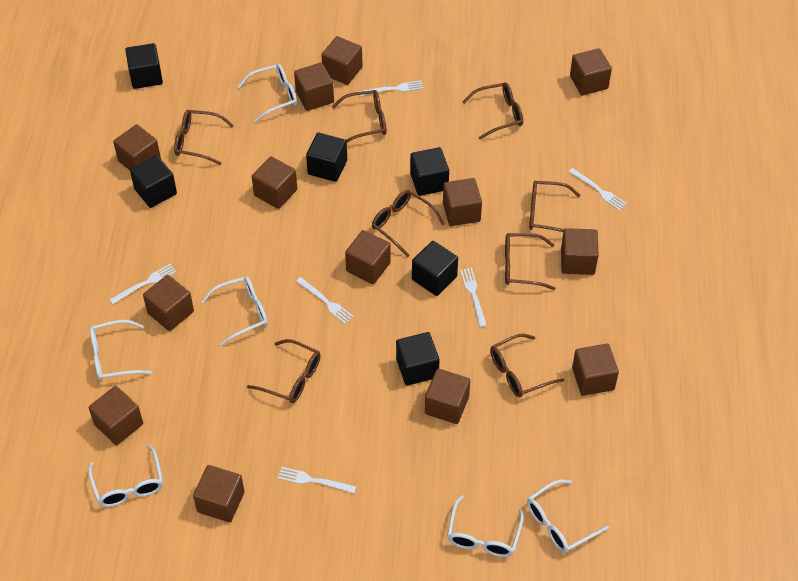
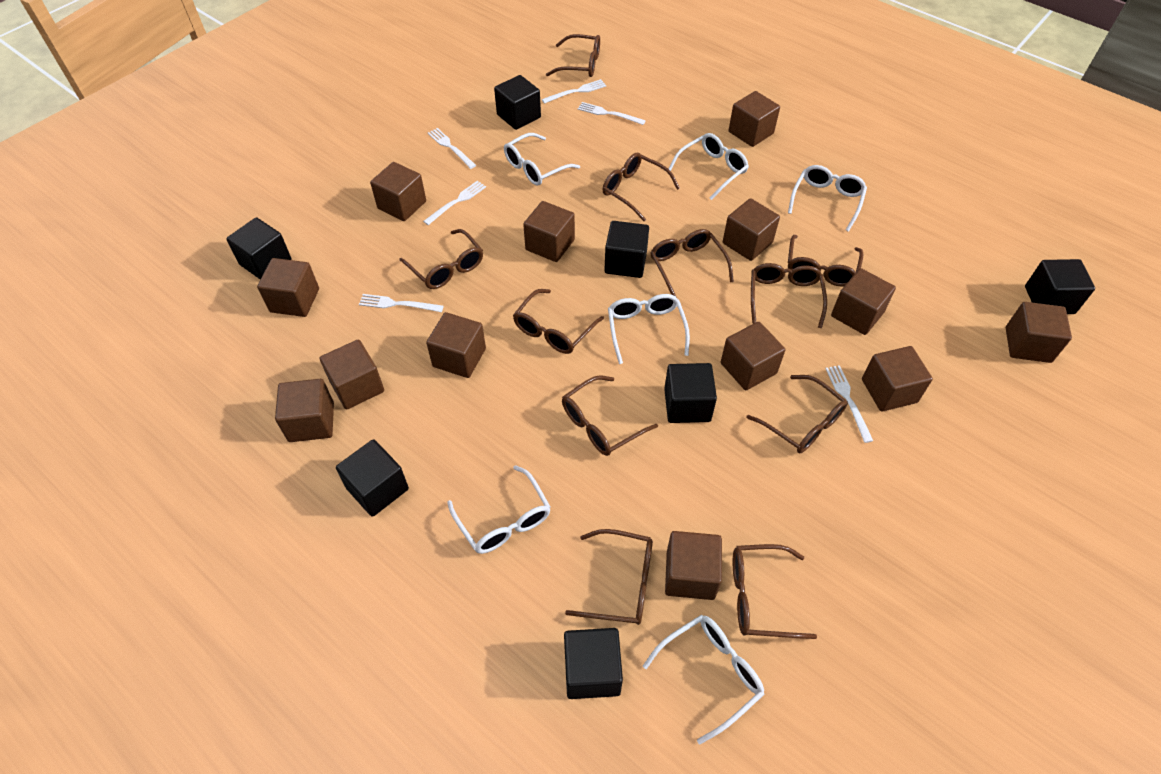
black cube: 6 -> 7
brown glasses: 8 -> 11

